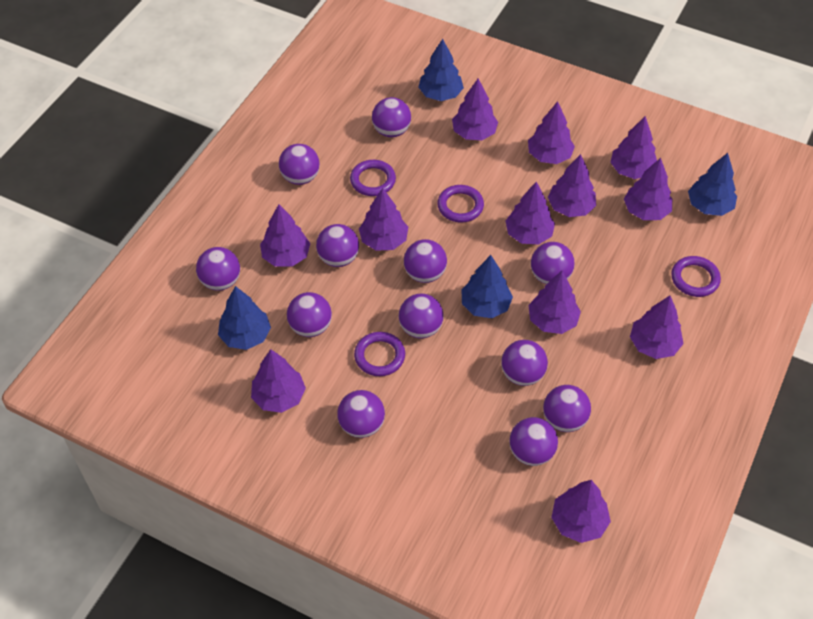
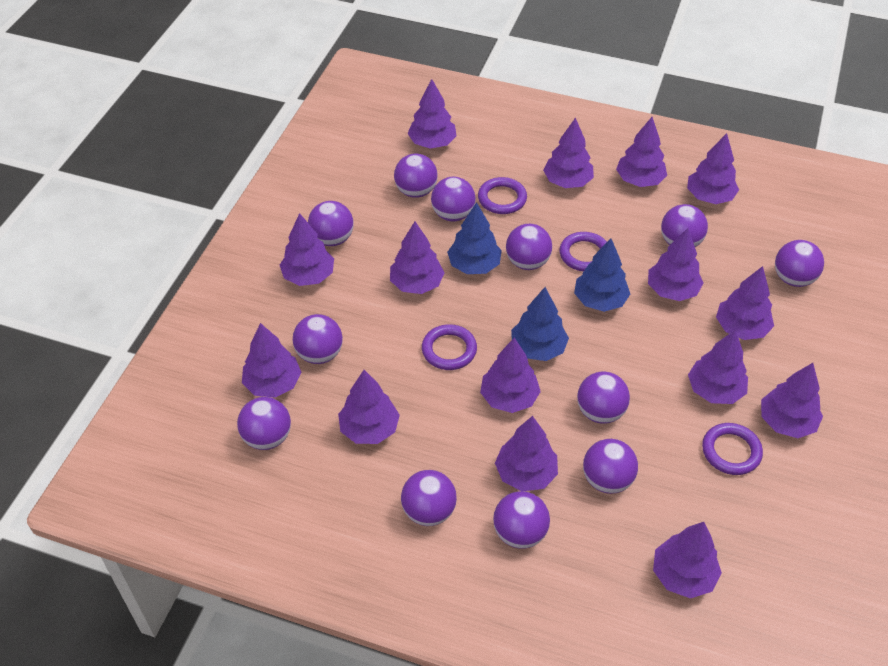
blue tree: 4 -> 3
purple tree: 12 -> 15

